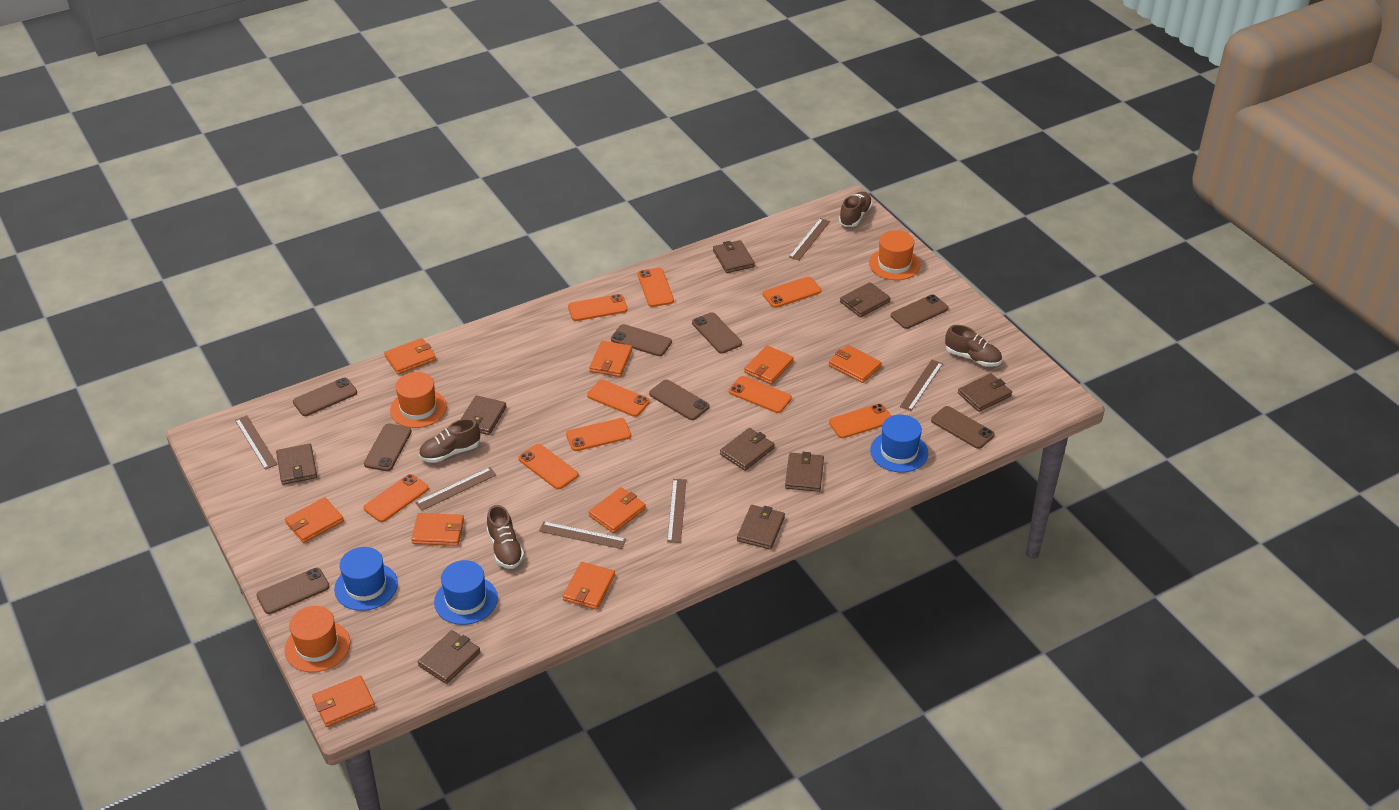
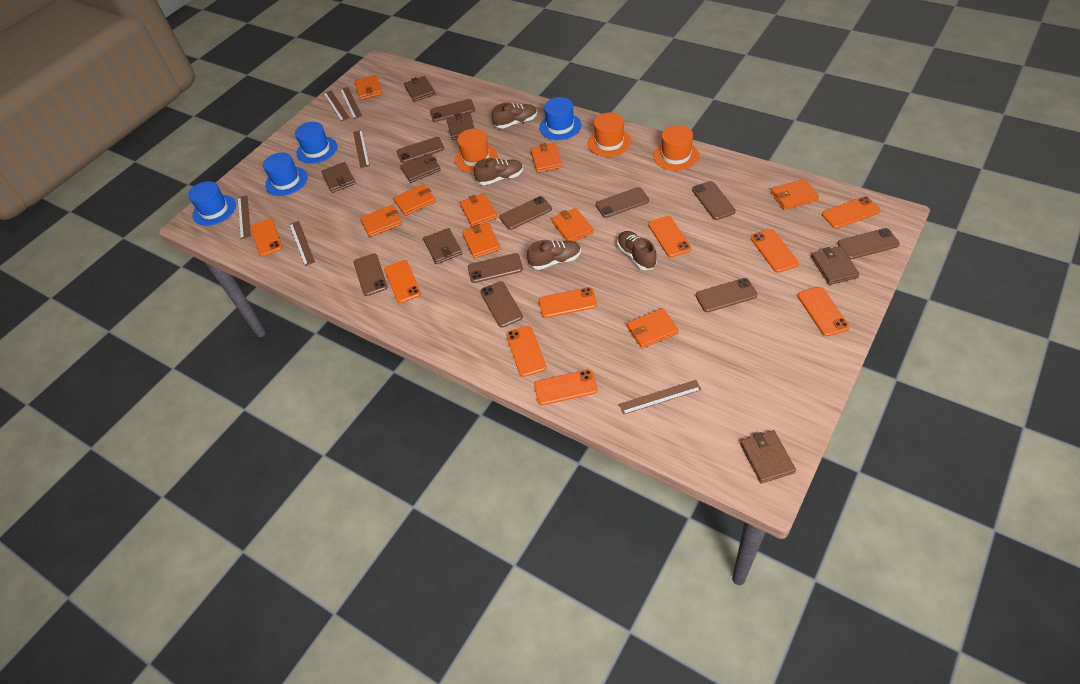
blue hat: 3 -> 4
brown phone: 8 -> 10
brown wallet: 9 -> 7

